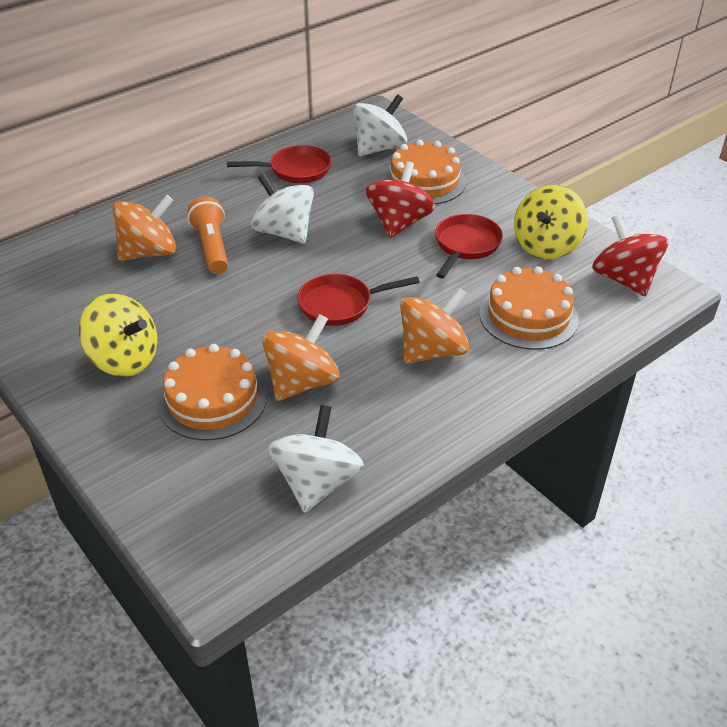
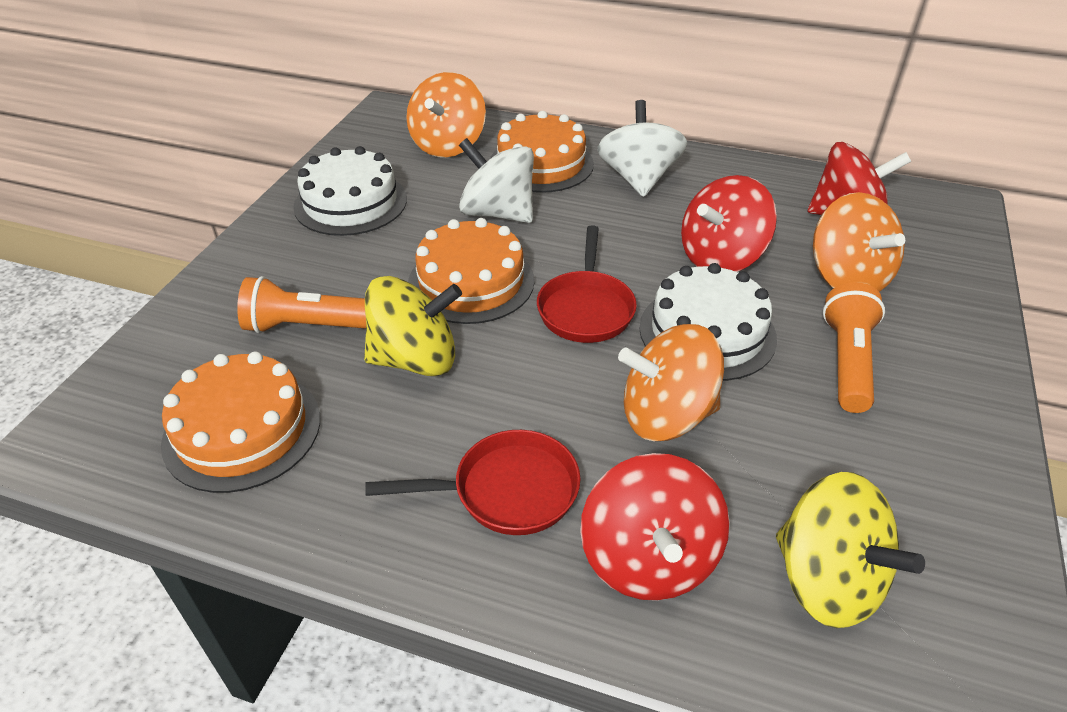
orange flashlight: 1 -> 2
red pan: 3 -> 2
red spinning top: 2 -> 3
white cake: 0 -> 2
white spinning top: 3 -> 2

